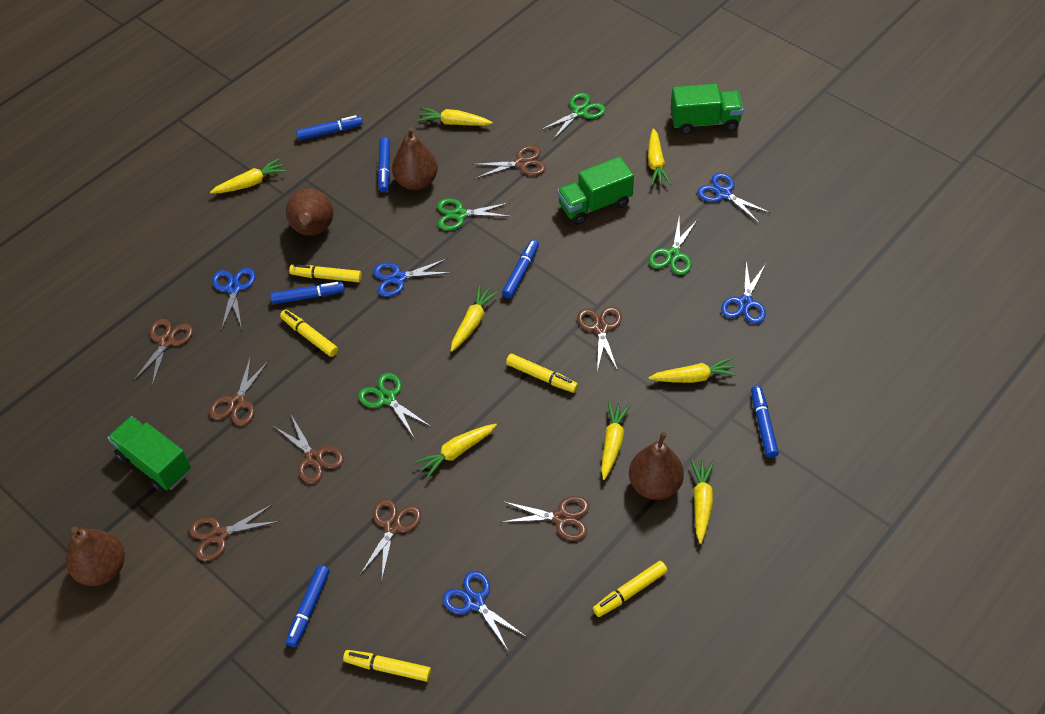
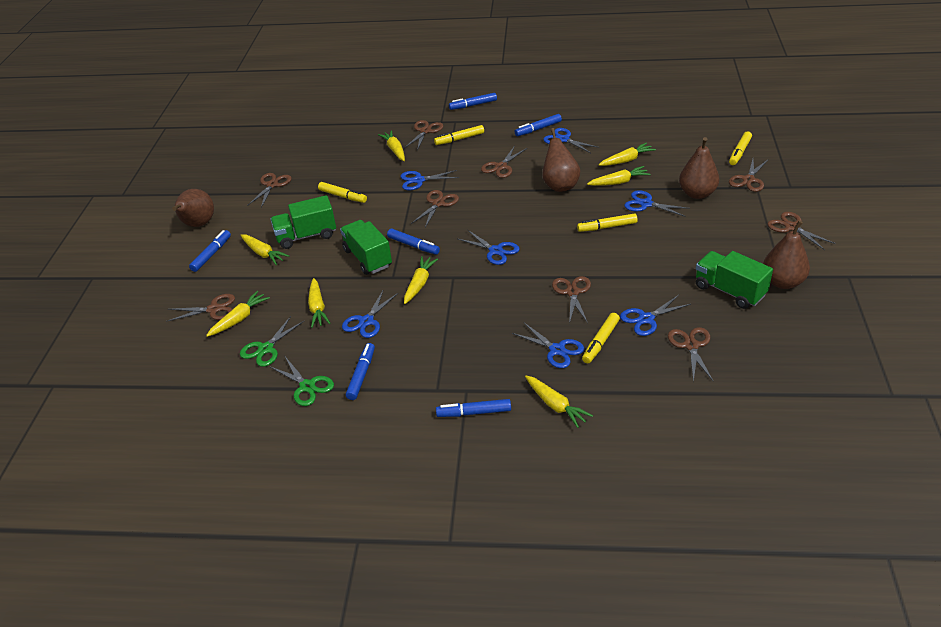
blue scissors: 5 -> 7
brown scissors: 8 -> 9
green scissors: 4 -> 2

